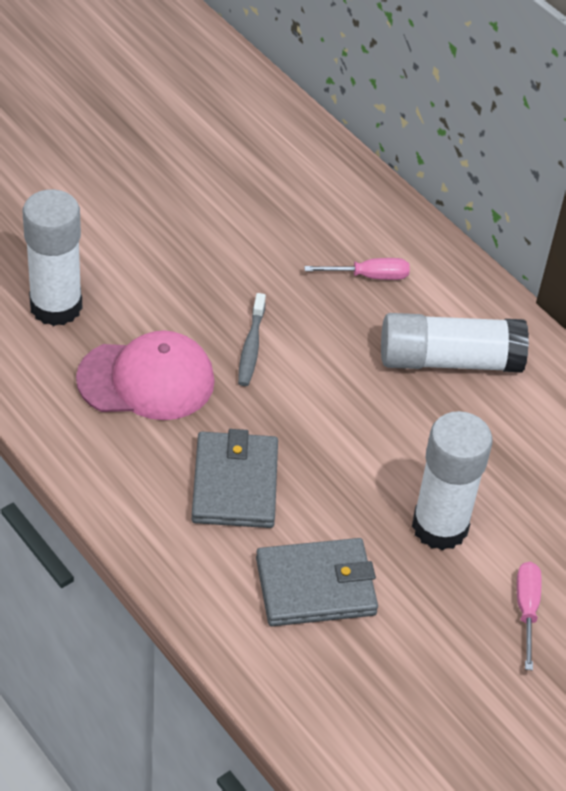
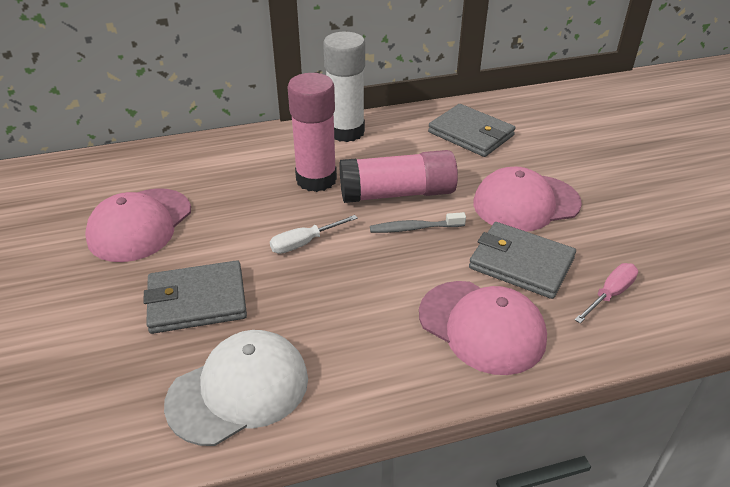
grey wallet: 2 -> 3
pink cap: 1 -> 3
pink glue stick: 0 -> 2
pink screwdriver: 2 -> 1
white cap: 0 -> 1
white glue stick: 3 -> 1
white screwdriver: 0 -> 1

